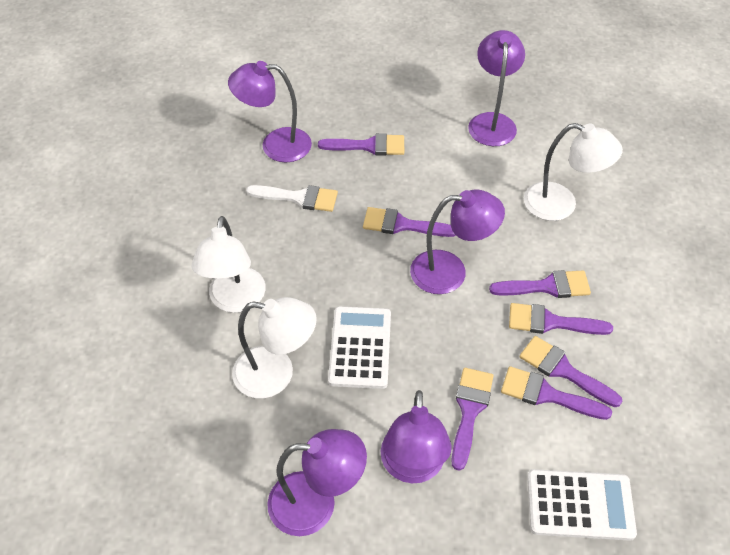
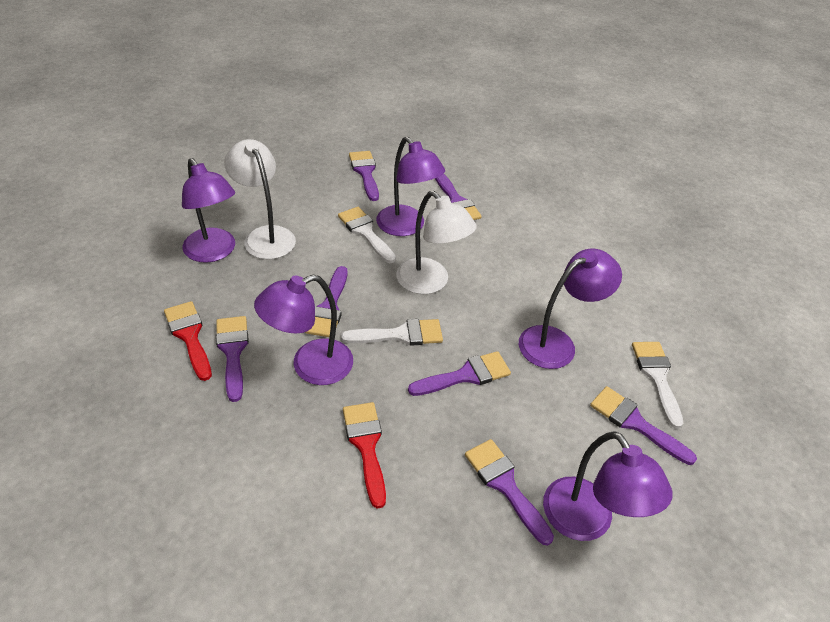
red brush: 0 -> 2
white brush: 1 -> 3
white calculator: 2 -> 0
white lamp: 3 -> 2

